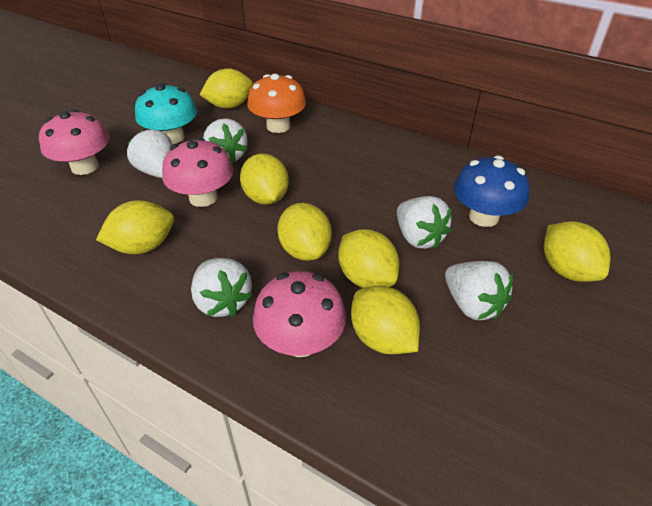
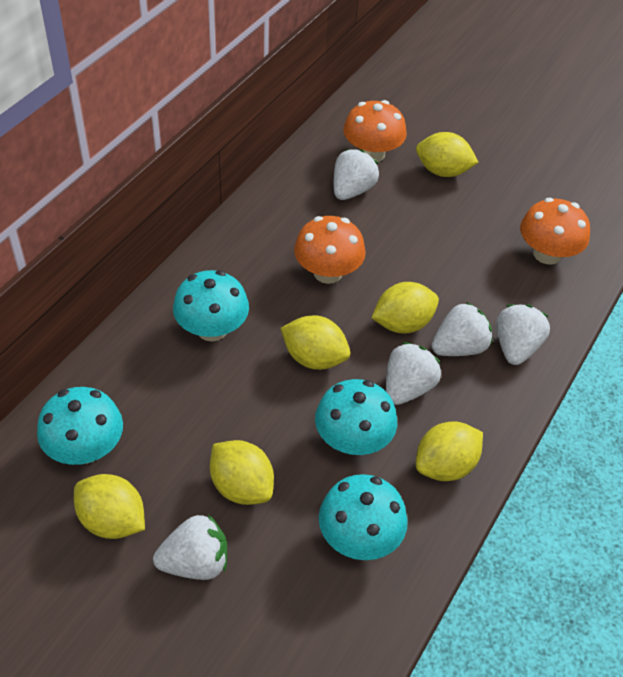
blue mushroom: 1 -> 0
orange mushroom: 1 -> 3
pink mushroom: 3 -> 0
turquoise mushroom: 1 -> 4
yellow lemon: 7 -> 6

